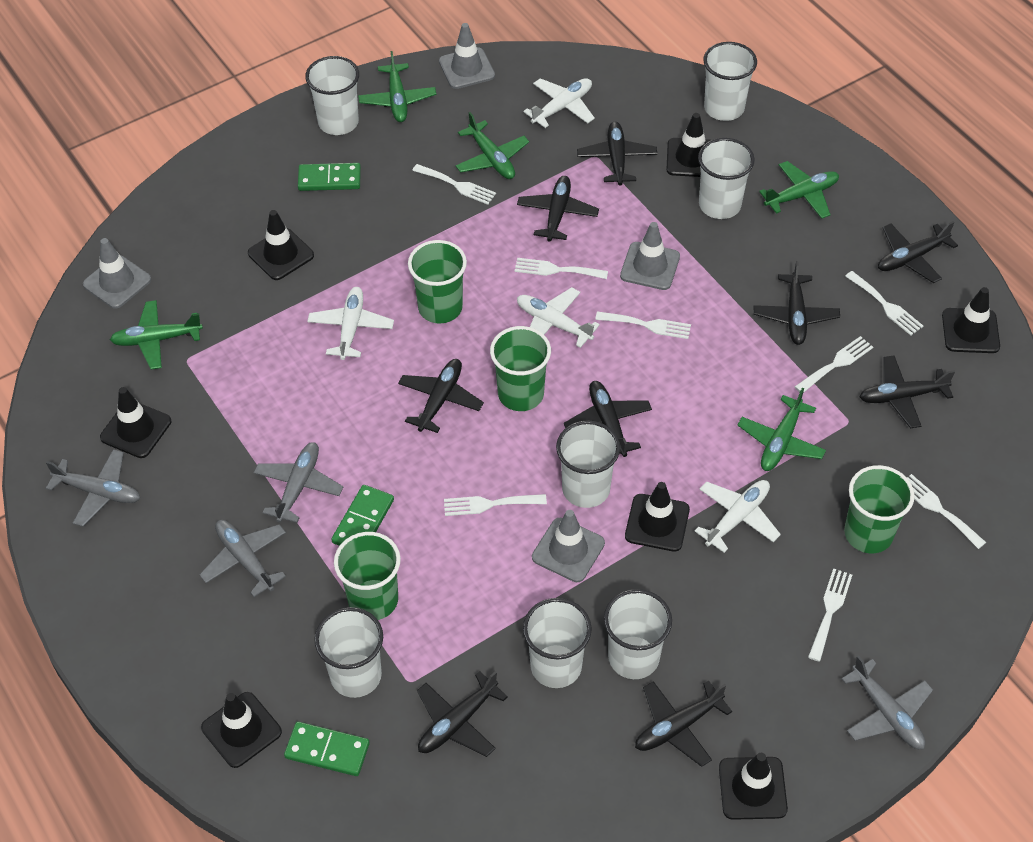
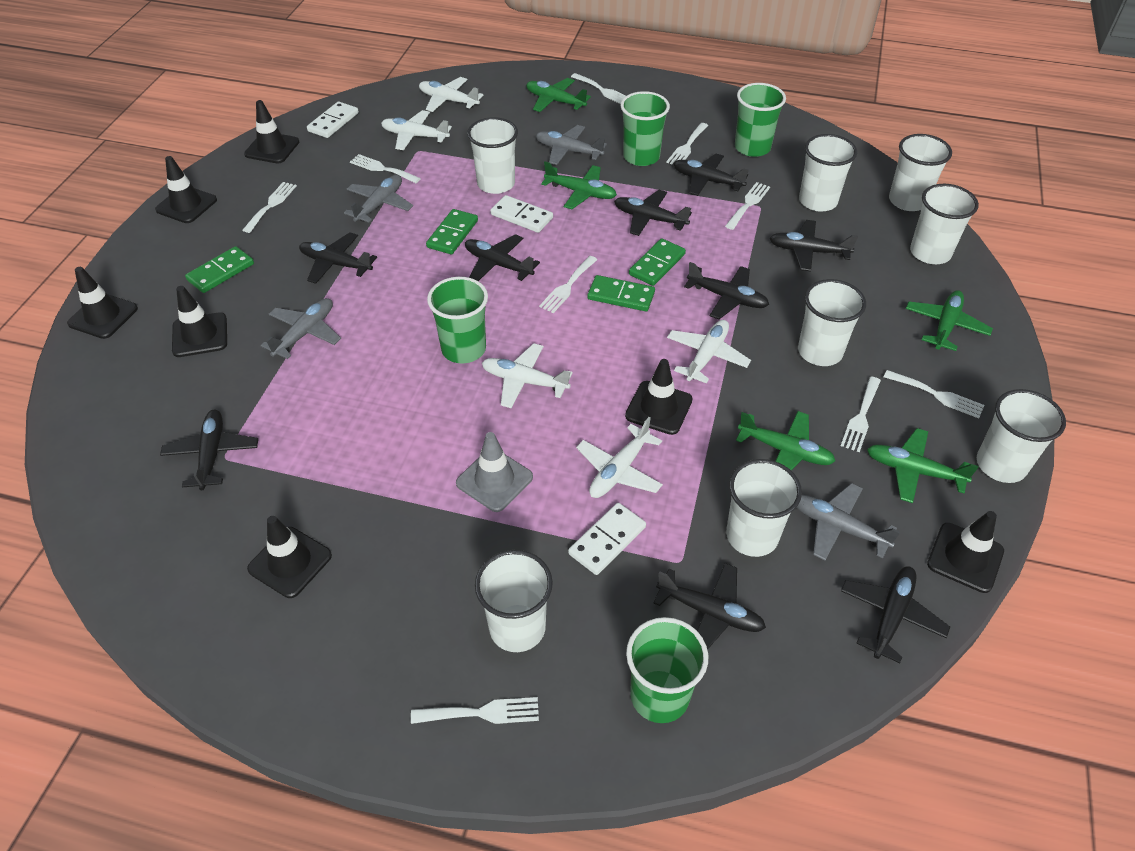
green domino: 3 -> 4
grey traffic cone: 4 -> 1
white cup: 7 -> 8
white domino: 0 -> 3
white fork: 8 -> 9
white plane: 4 -> 5

